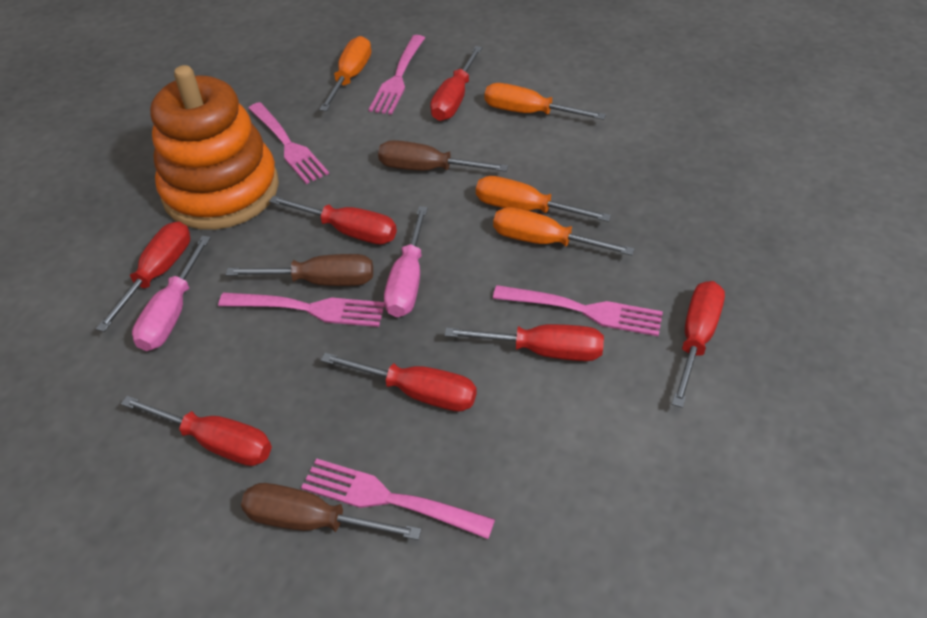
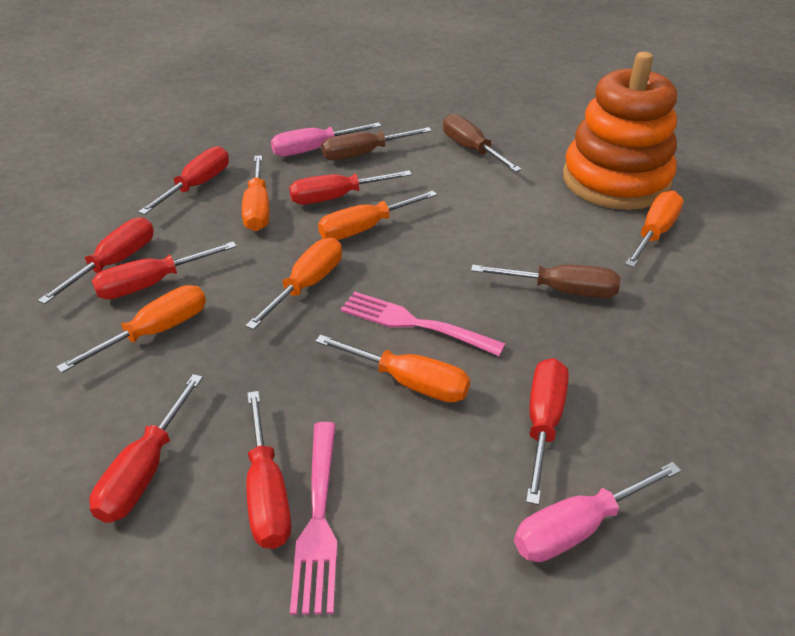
orange screwdriver: 4 -> 6
pink fork: 5 -> 2

